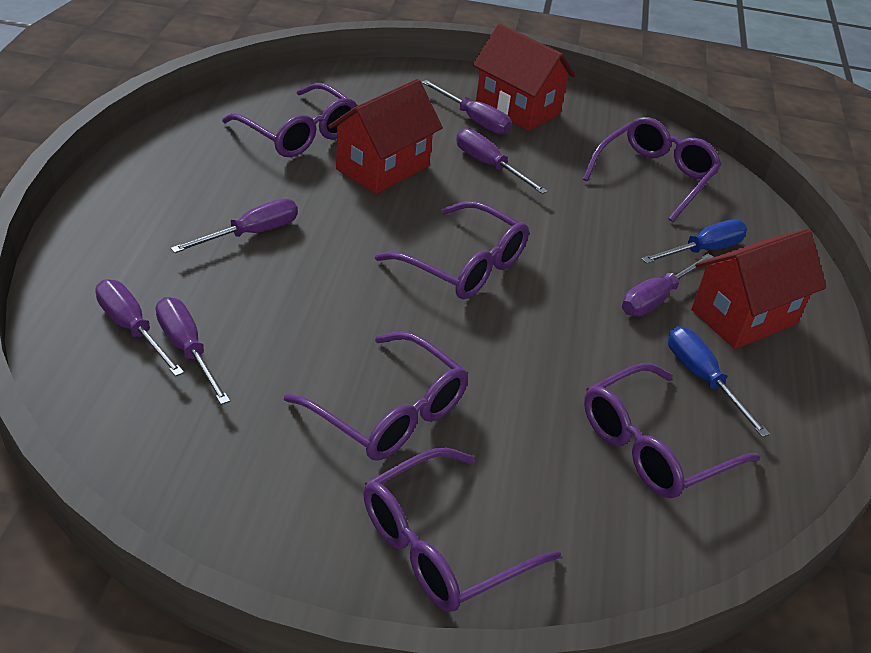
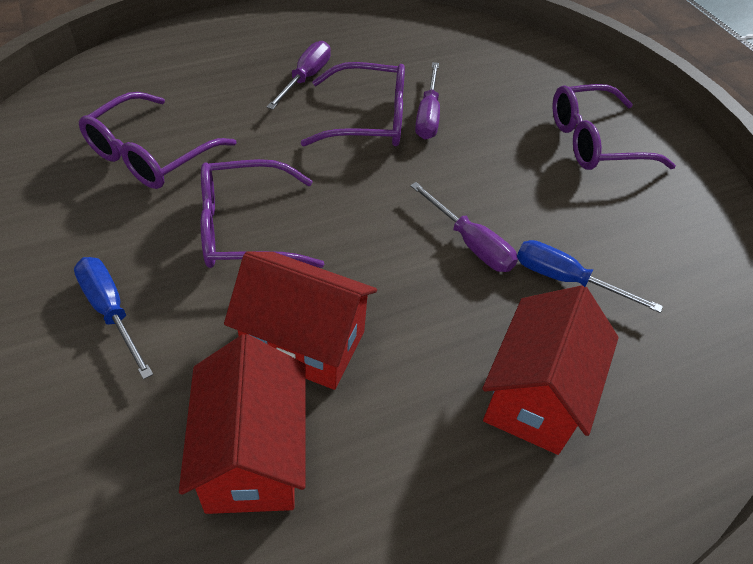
purple glasses: 6 -> 4
purple screwdriver: 6 -> 3

